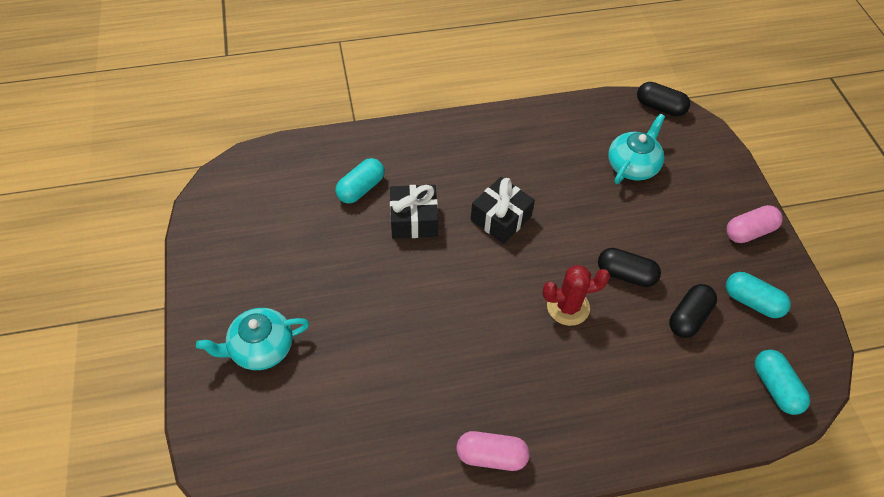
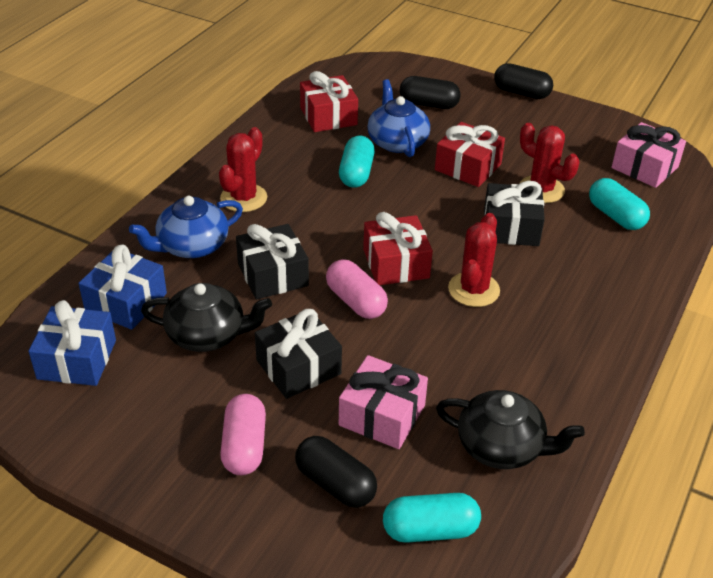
black gift: 2 -> 3
black teapot: 0 -> 2
blue gift: 0 -> 2
blue teapot: 0 -> 2
pink gift: 0 -> 2
red cactus: 1 -> 3
red gift: 0 -> 3
turquoise teapot: 2 -> 0

